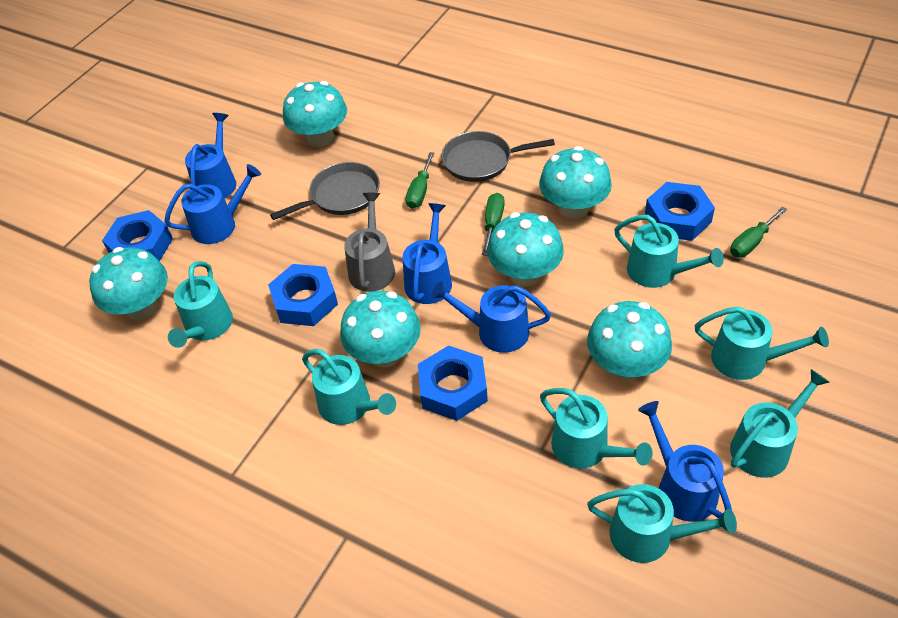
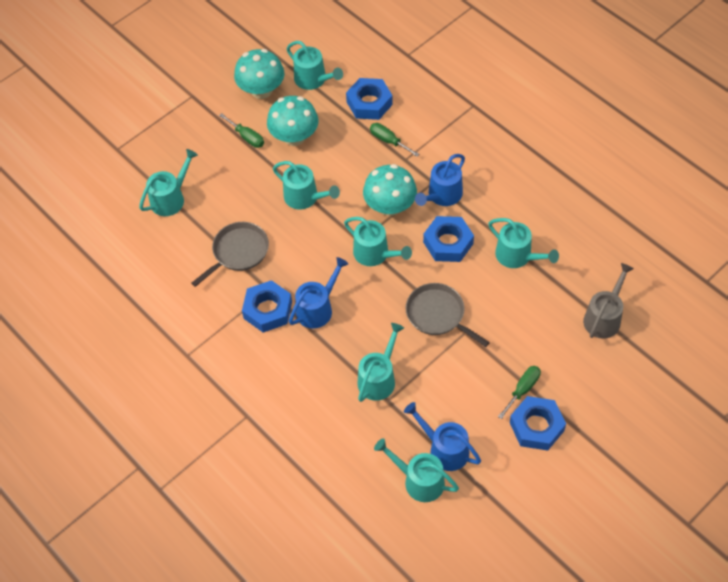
blue watering can: 5 -> 3
turquoise mushroom: 6 -> 3

